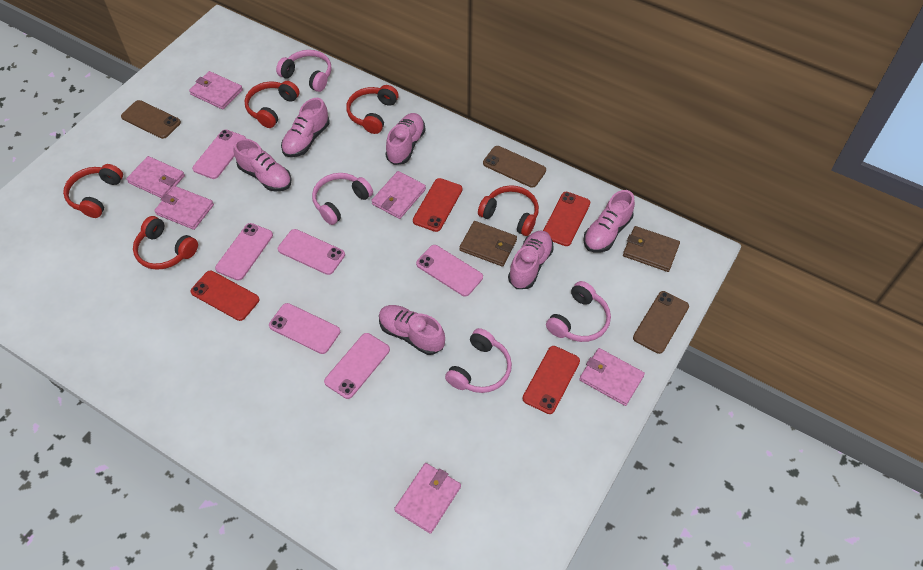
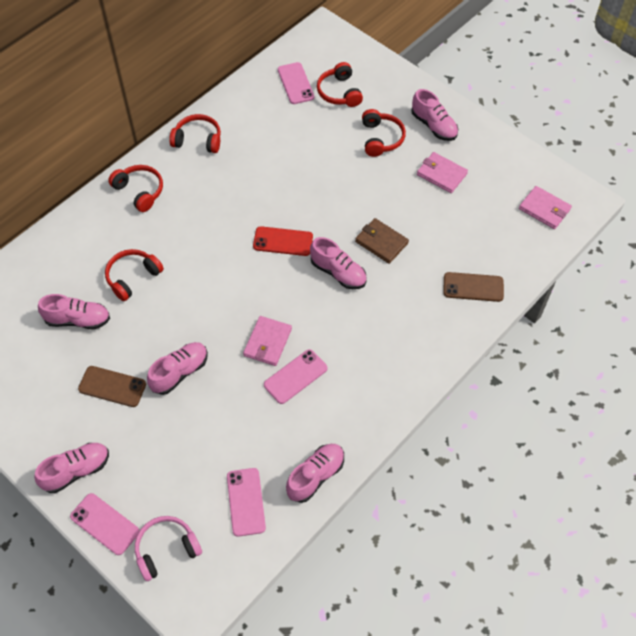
brown phone: 3 -> 2
brown wallet: 2 -> 1
pink headphones: 4 -> 1
pink phone: 6 -> 4
pink wallet: 6 -> 3
red phone: 4 -> 1

